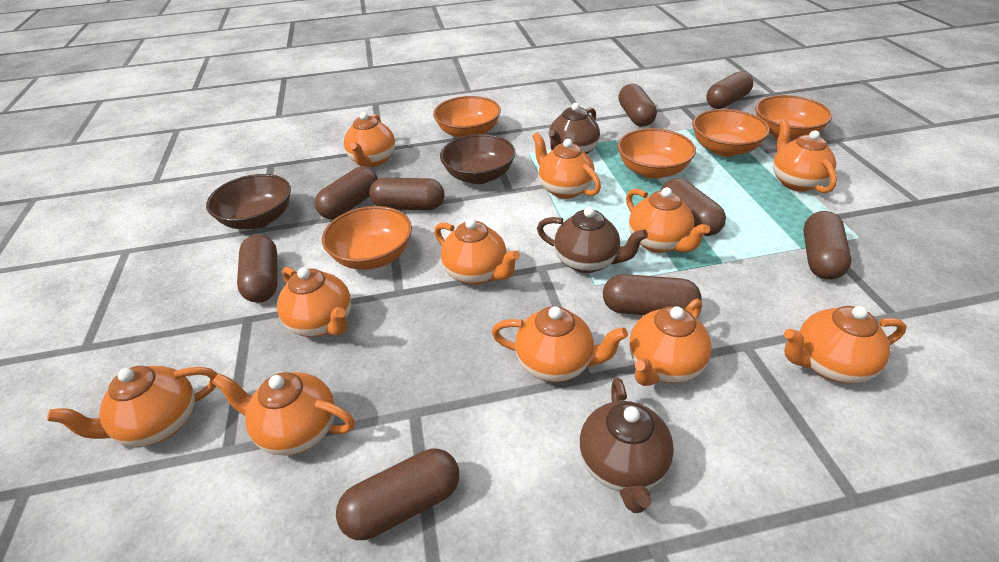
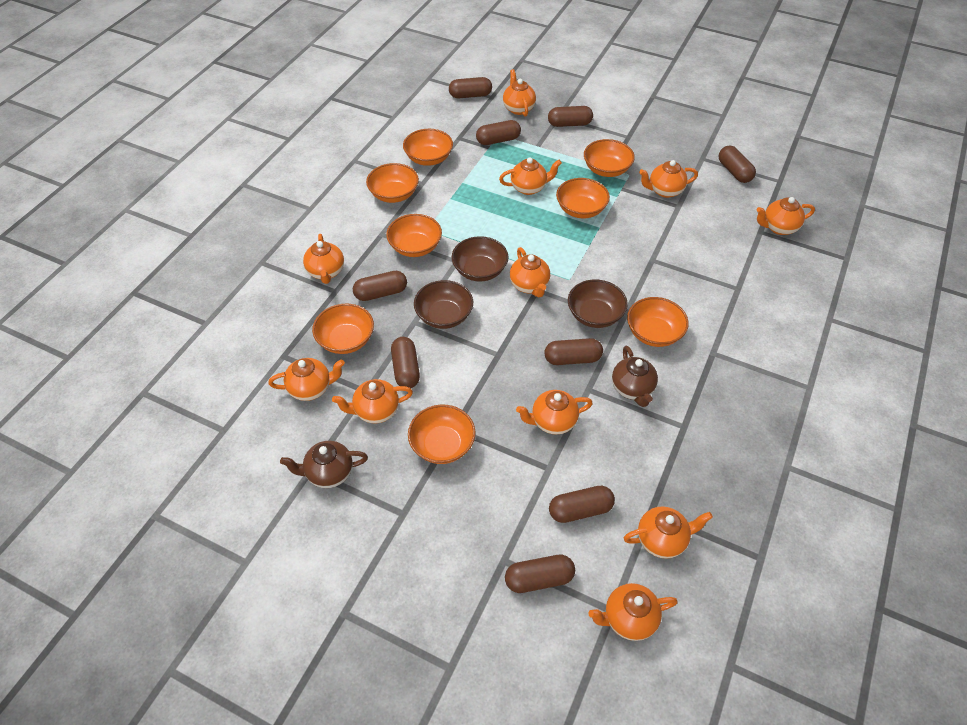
brown bowl: 2 -> 3
brown teapot: 3 -> 2
orange bowl: 5 -> 8

